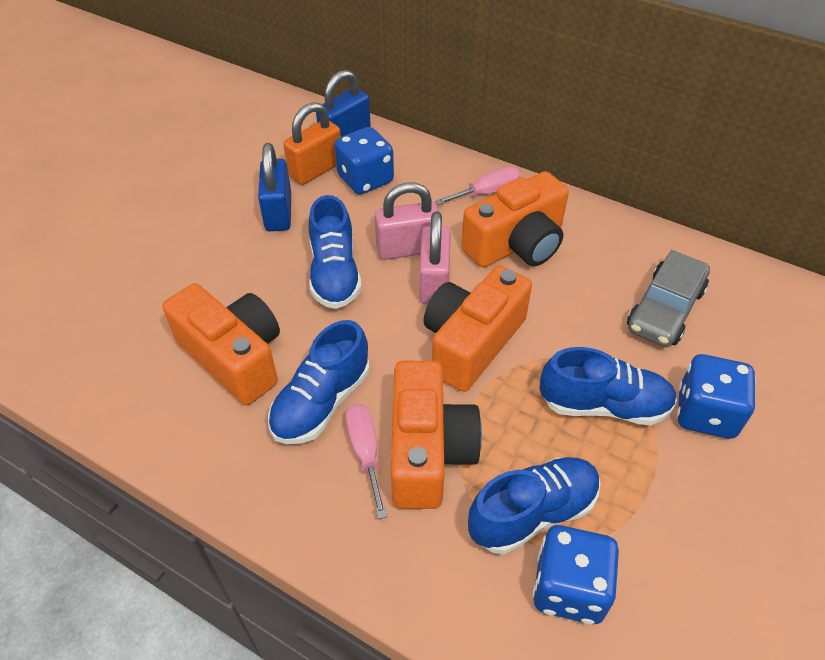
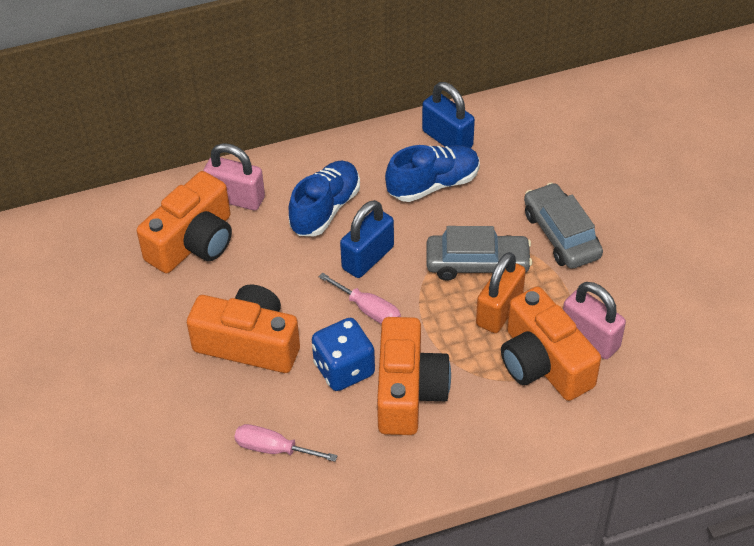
blue dice: 3 -> 1
blue shoe: 4 -> 2
grey car: 1 -> 2

